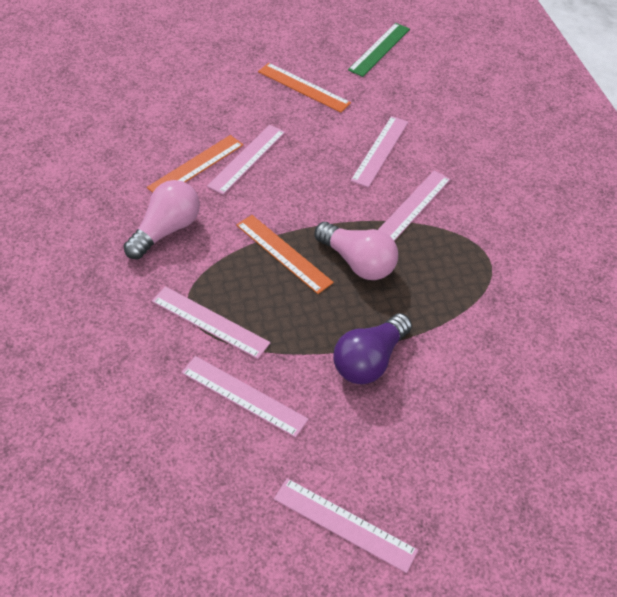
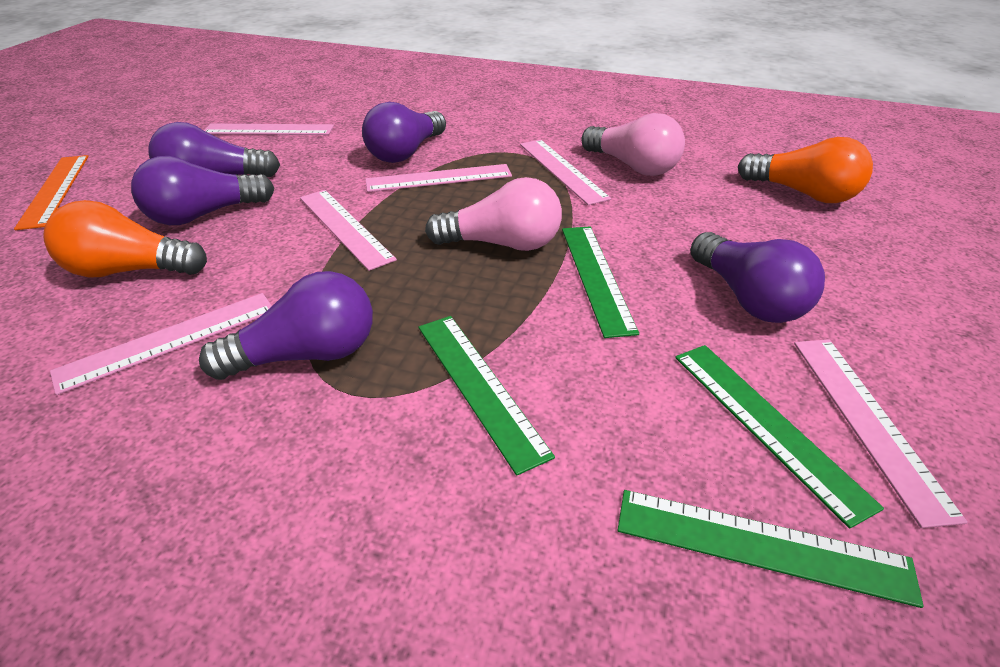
green ruler: 1 -> 4
orange light bulb: 0 -> 2
orange ruler: 3 -> 1
purple light bulb: 1 -> 5

